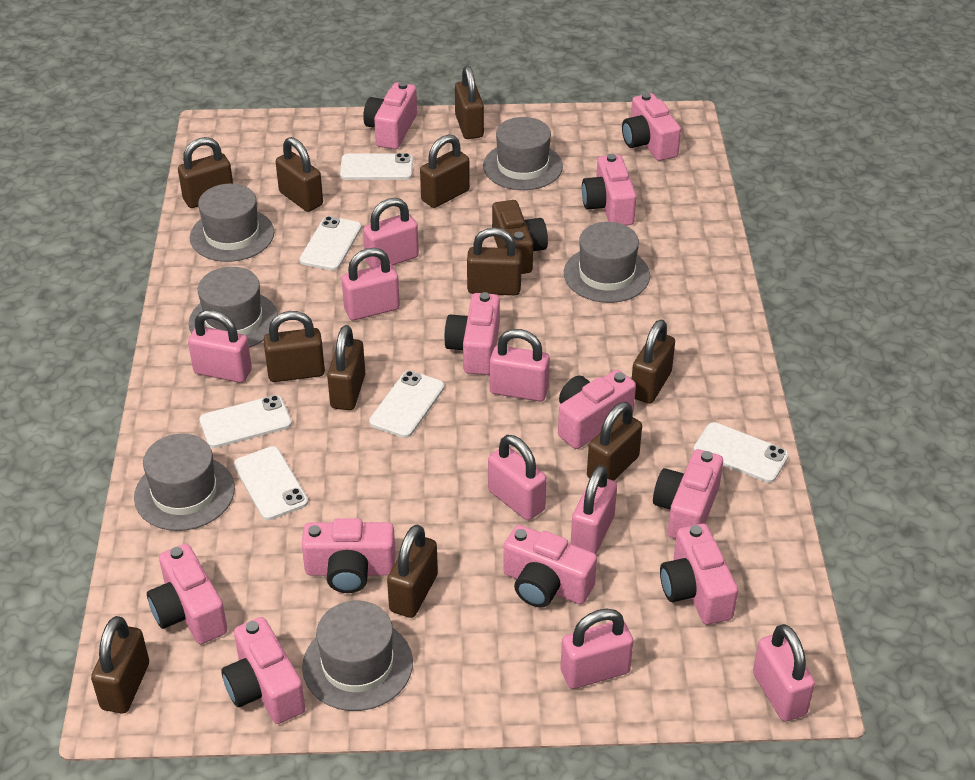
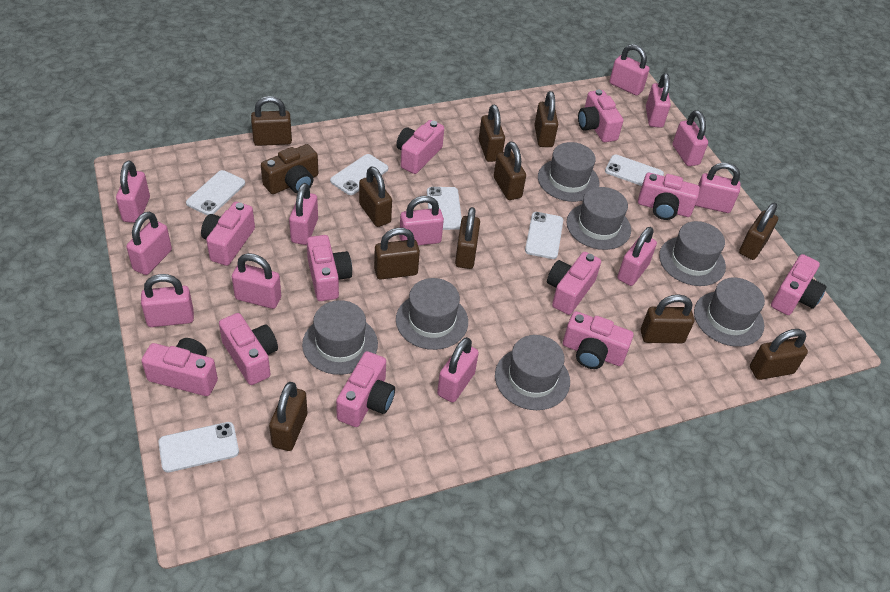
grey hat: 6 -> 7
pink padlock: 8 -> 12

